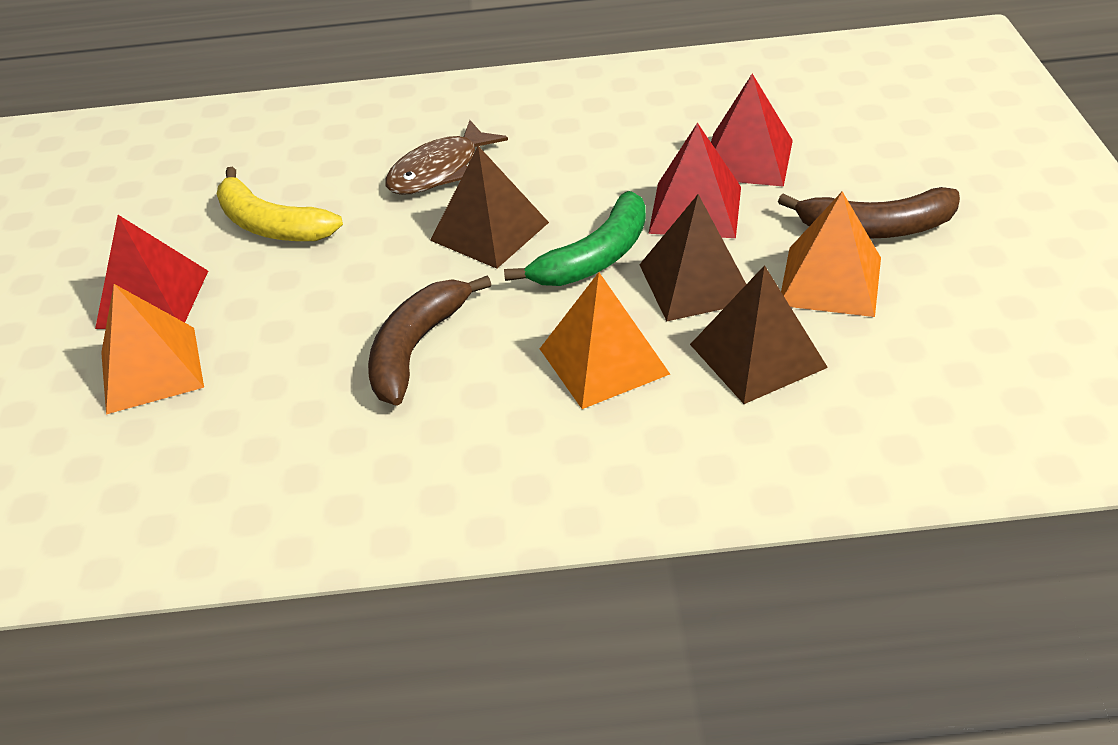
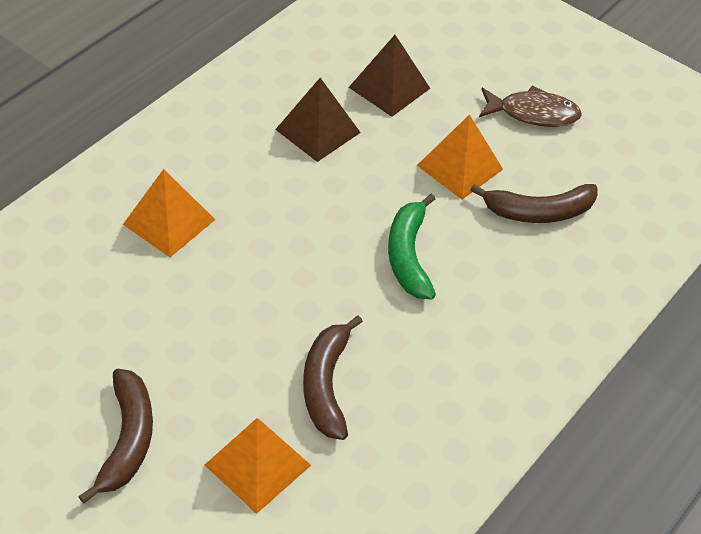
brown banana: 2 -> 3
brown pyramid: 3 -> 2
red pyramid: 3 -> 0
yellow banana: 1 -> 0

